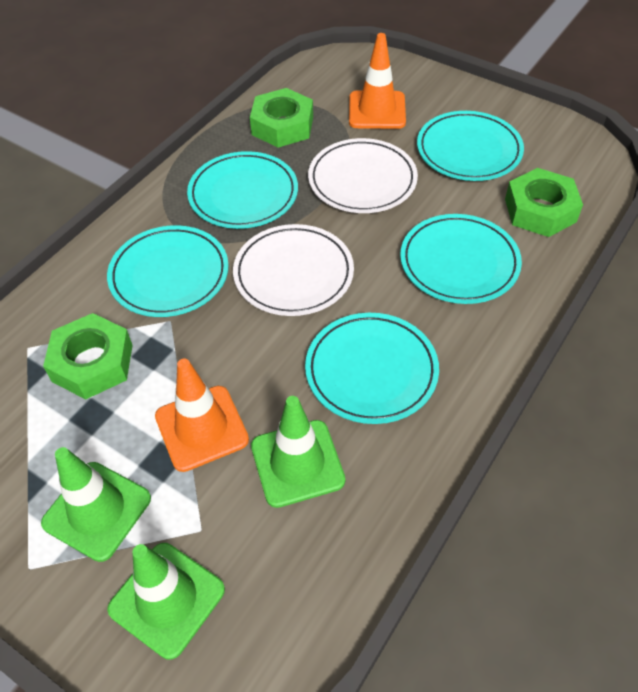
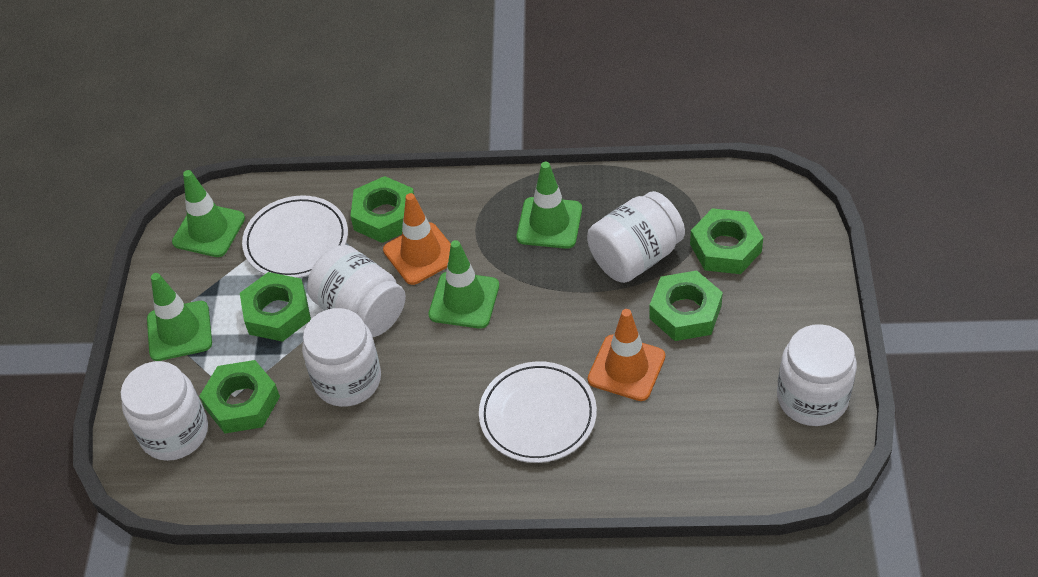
green nut: 3 -> 5
green traffic cone: 3 -> 4
turquoise plate: 5 -> 0
white jar: 0 -> 5

